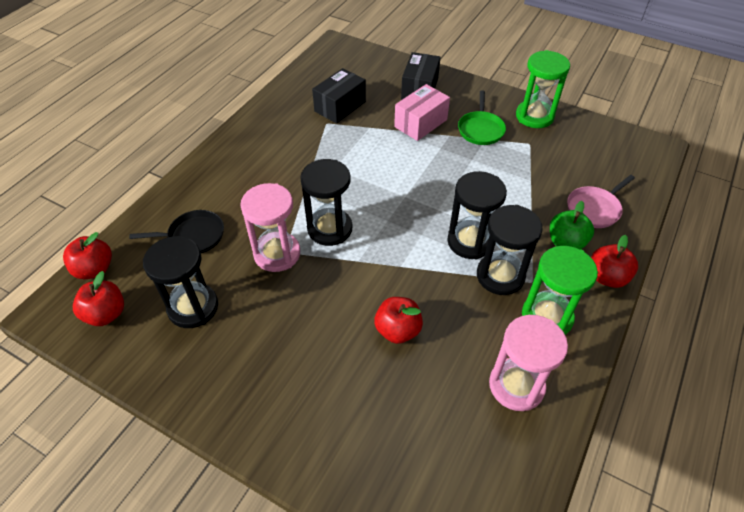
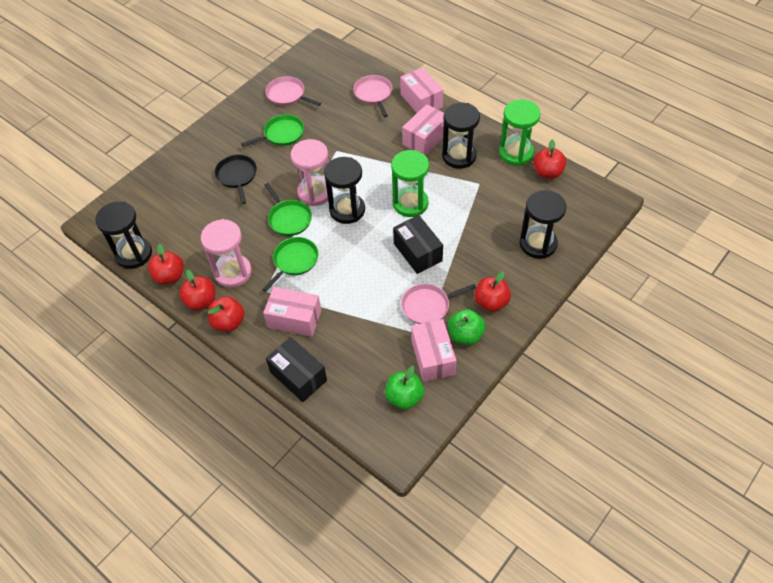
green apple: 1 -> 2
green pan: 1 -> 3
pink box: 1 -> 4
pink pan: 1 -> 3
red apple: 4 -> 5

